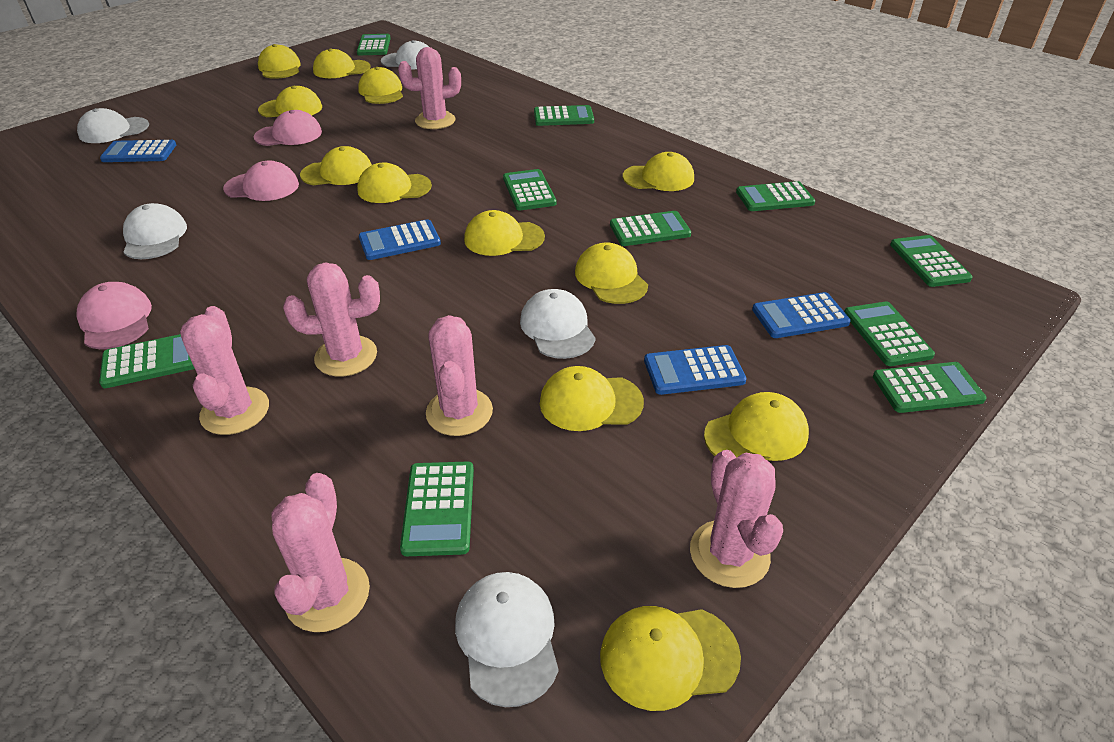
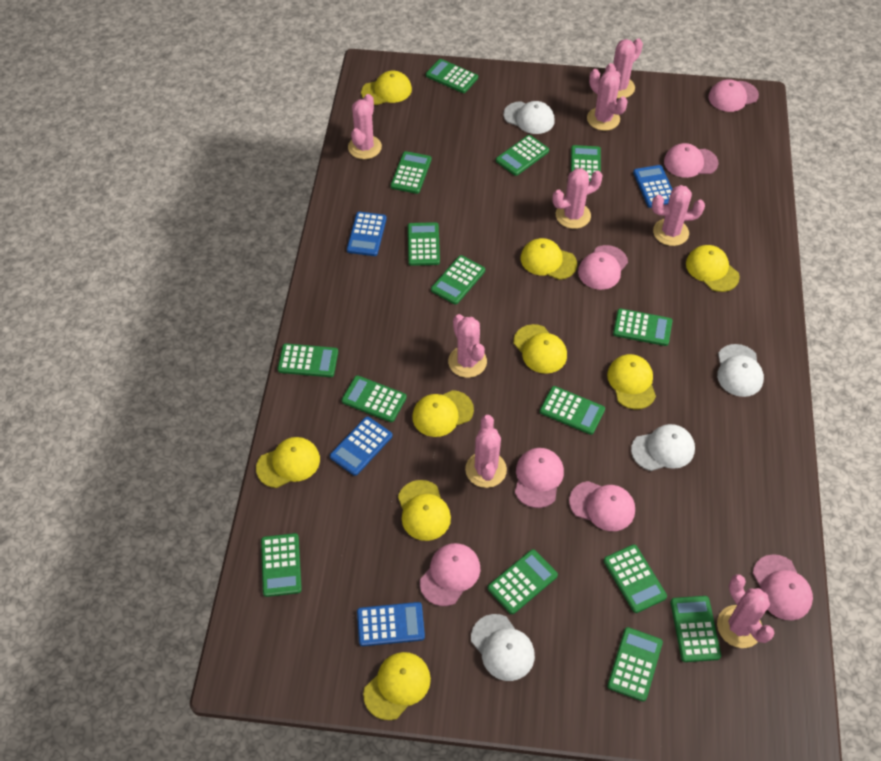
green calculator: 10 -> 15
pink cactus: 6 -> 8
pink cap: 3 -> 7
white cap: 5 -> 4
yellow cap: 12 -> 9

